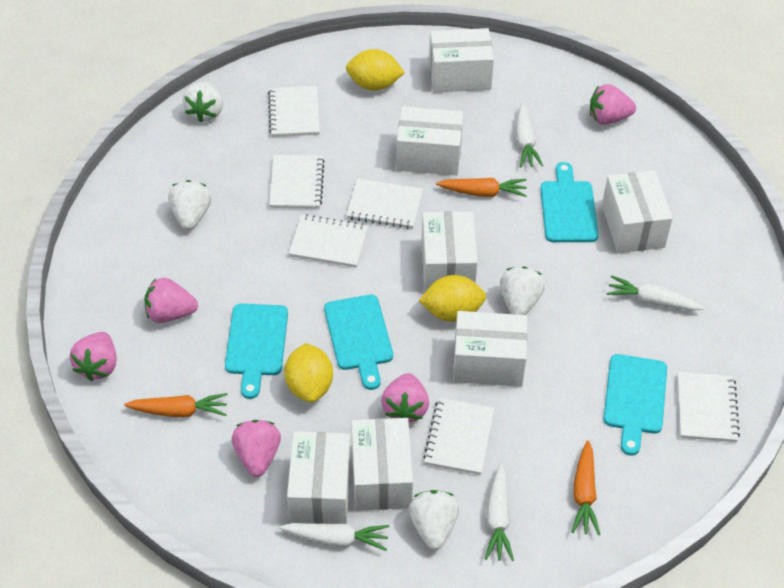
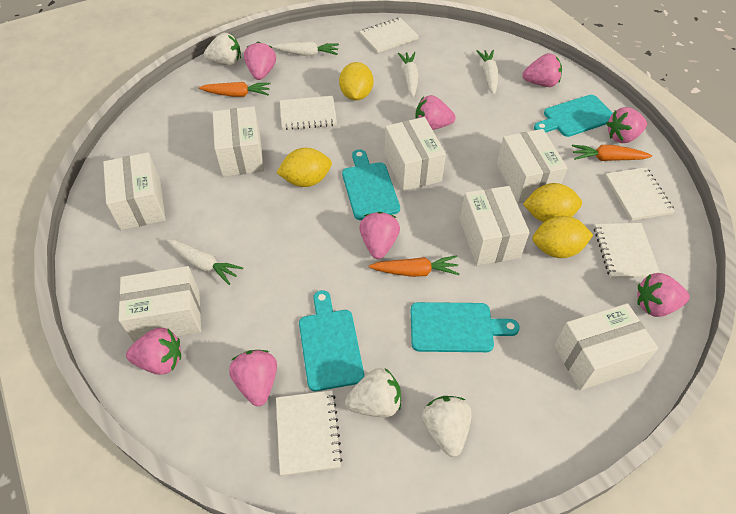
pink strawberry: 5 -> 8
white notebook: 6 -> 5
white strawberry: 4 -> 3
yellow lemon: 3 -> 4

